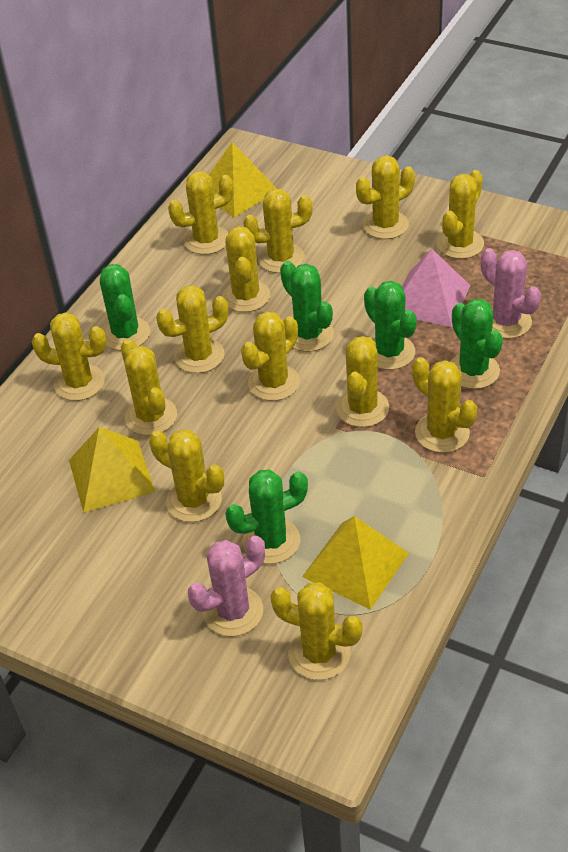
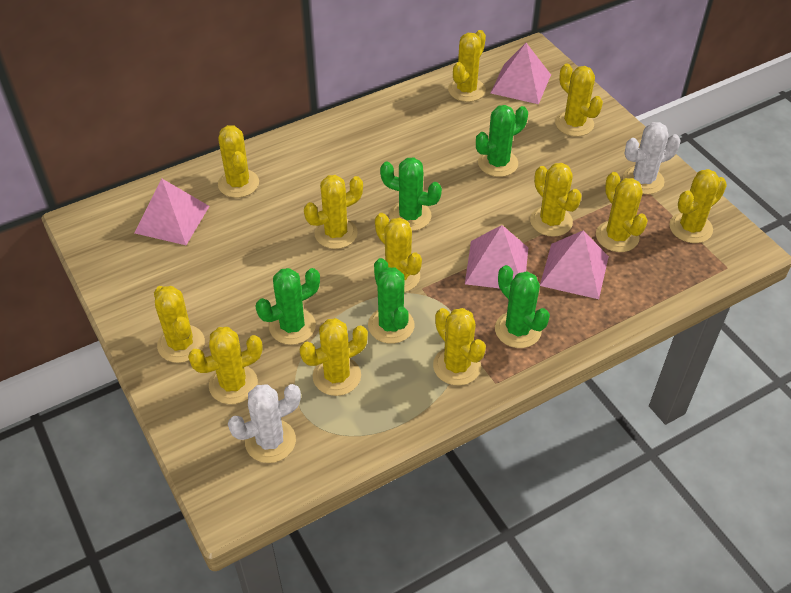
pink cactus: 2 -> 0
pink pyramid: 1 -> 4
white cactus: 0 -> 2
yellow cactus: 13 -> 12
yellow pyramid: 3 -> 0

